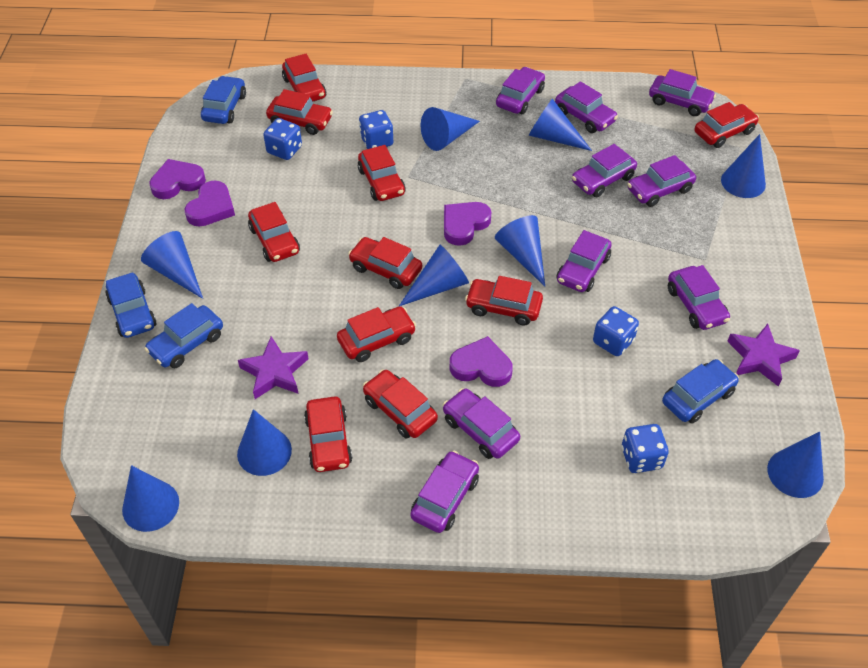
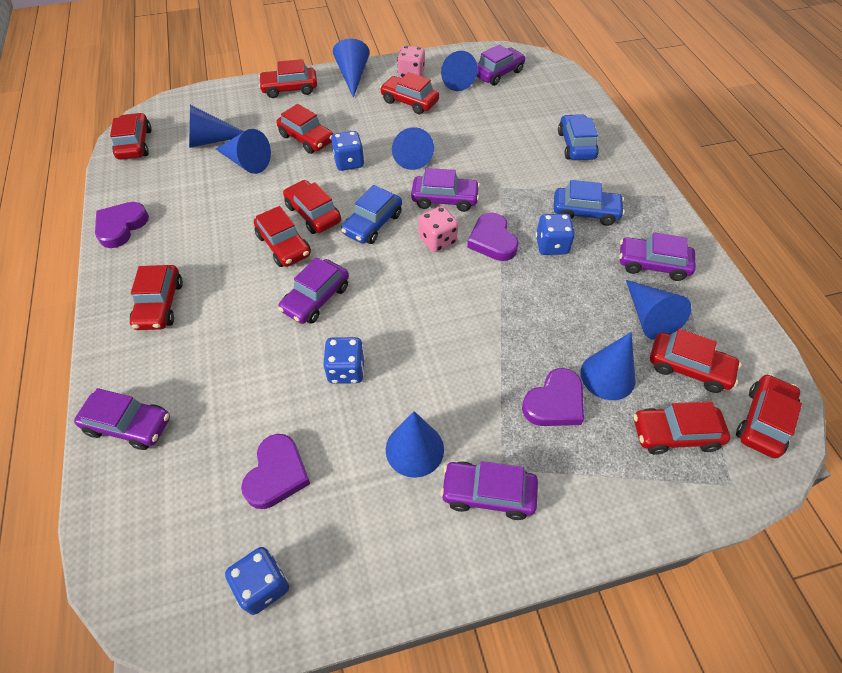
blue car: 4 -> 3
blue cone: 9 -> 8
pink dice: 0 -> 2
purple car: 9 -> 6
purple star: 2 -> 0

